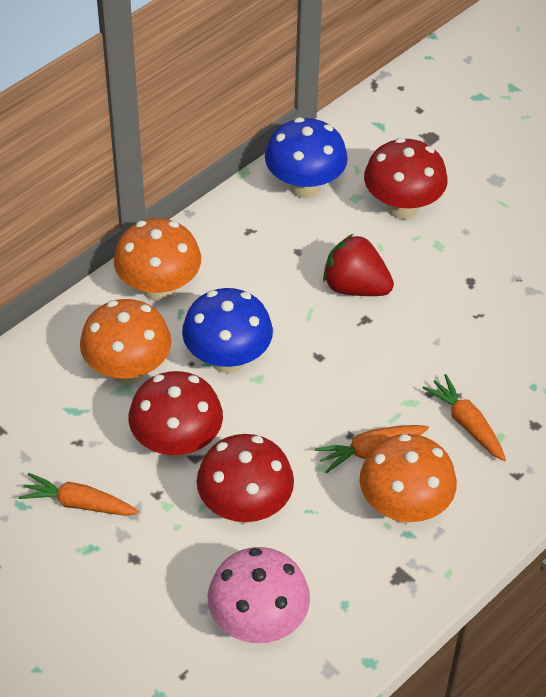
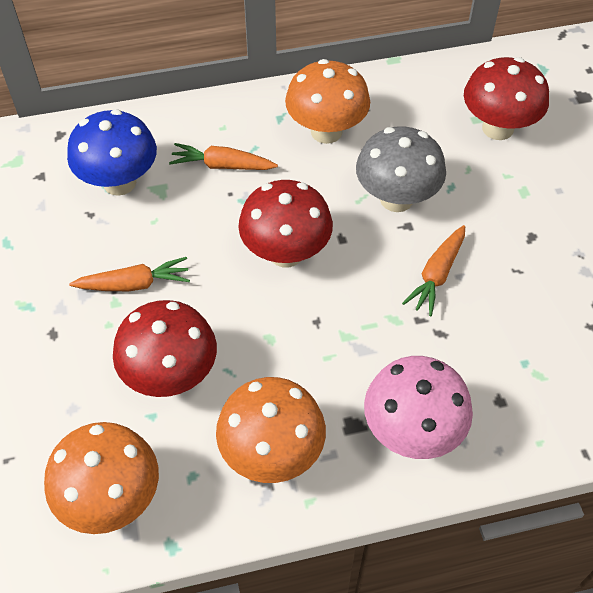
blue mushroom: 2 -> 1
grey mushroom: 0 -> 1
red strawberry: 1 -> 0

